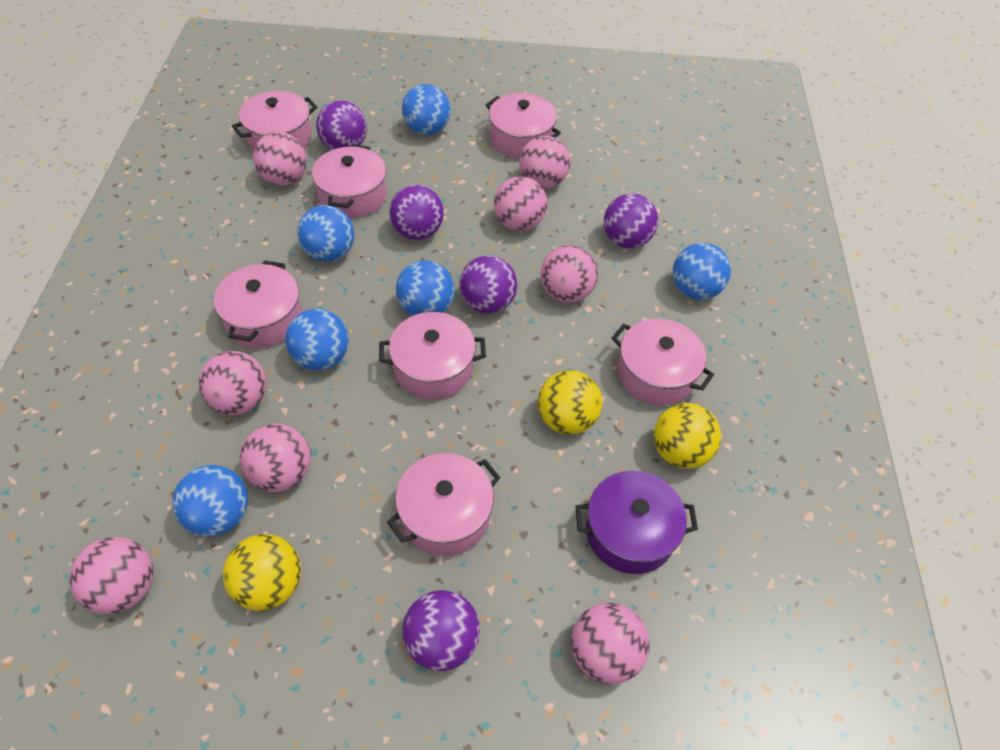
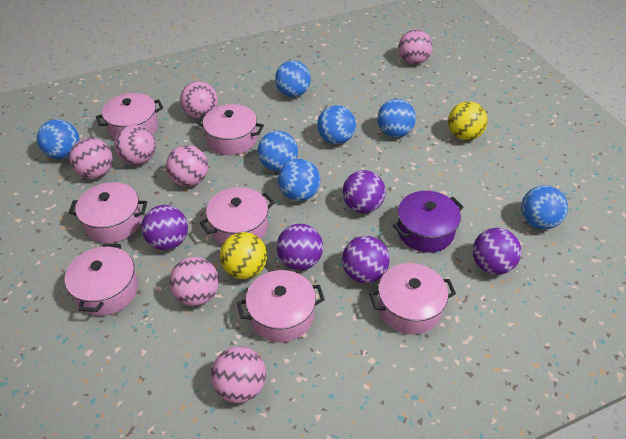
blue ball: 6 -> 7
pink ball: 8 -> 7
yellow ball: 3 -> 2

